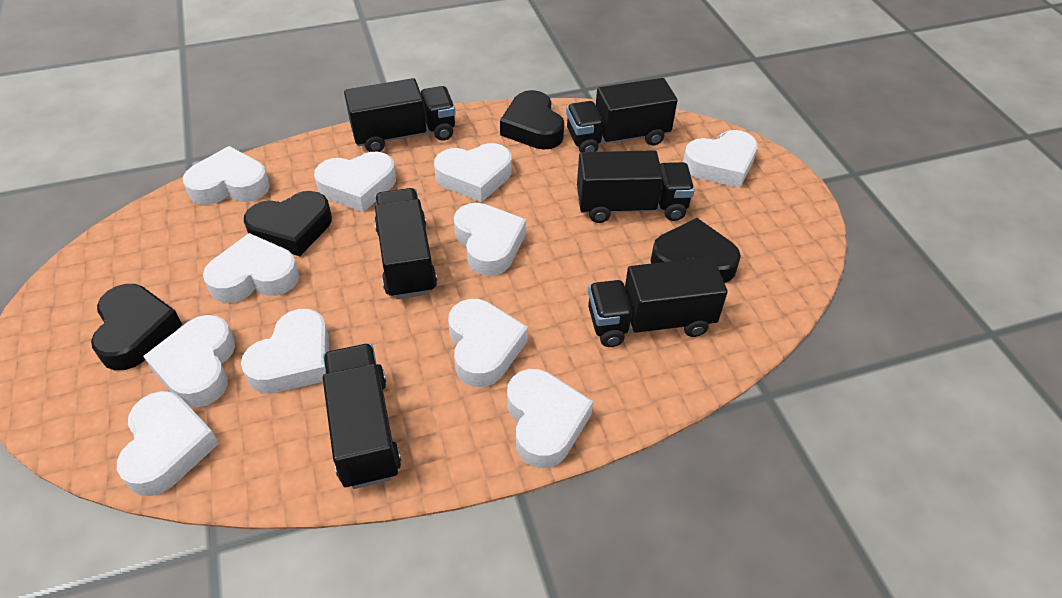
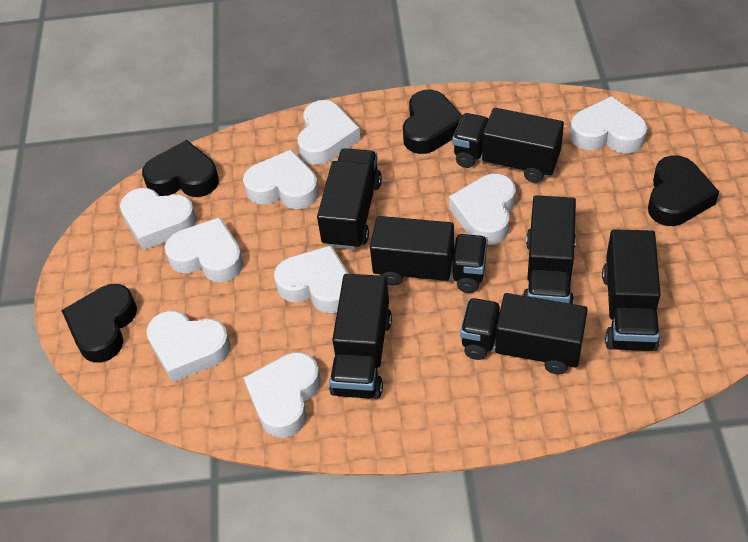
black truck: 6 -> 7
white heart: 11 -> 9

